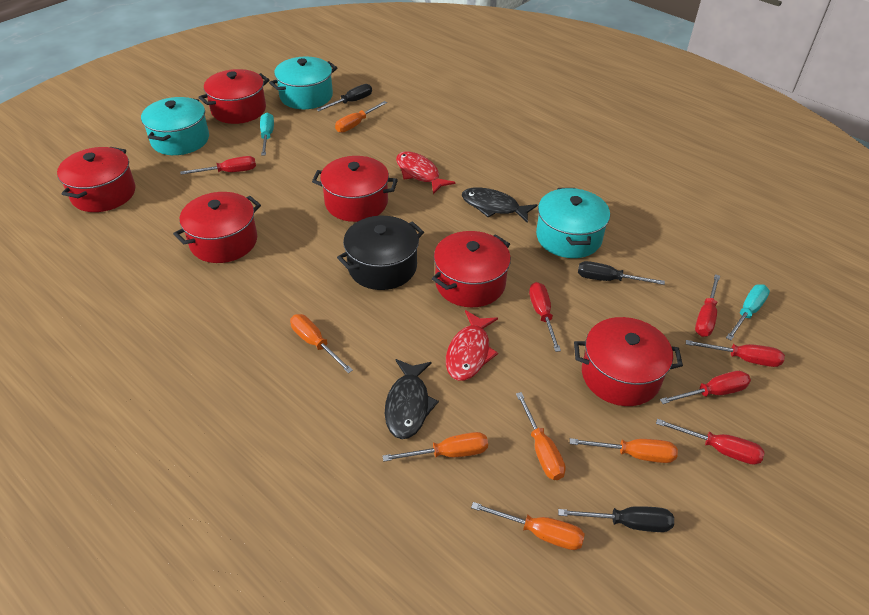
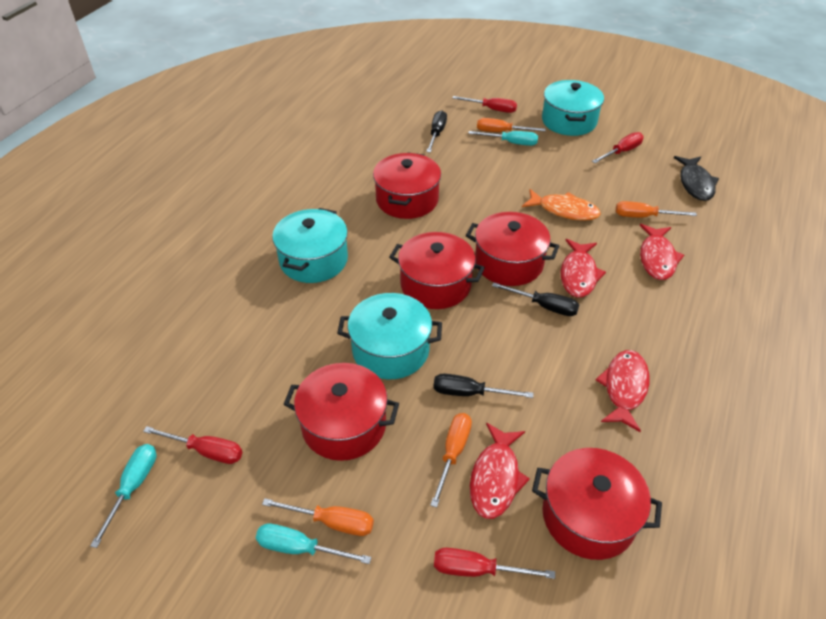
black fish: 2 -> 1
black pot: 1 -> 0
orange fish: 0 -> 1
orange screwdriver: 6 -> 4
red fish: 2 -> 4
red pot: 6 -> 5
red screwdriver: 6 -> 4
turquoise screwdriver: 2 -> 3

